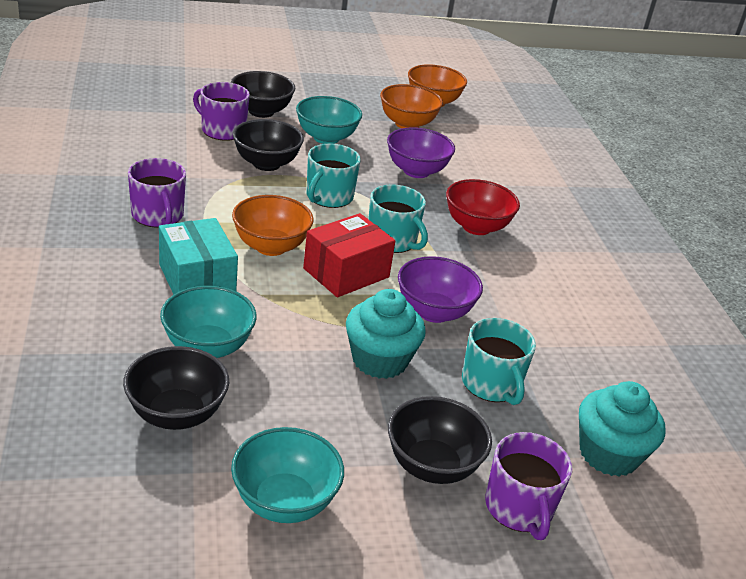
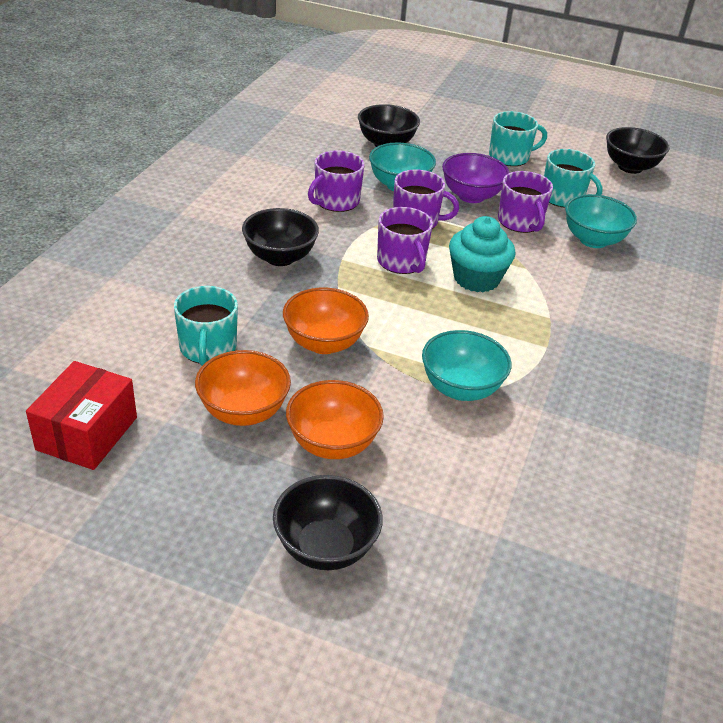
purple bowl: 2 -> 1
purple mug: 3 -> 4
red bowl: 1 -> 0
turquoise box: 1 -> 0
turquoise cupcake: 2 -> 1

